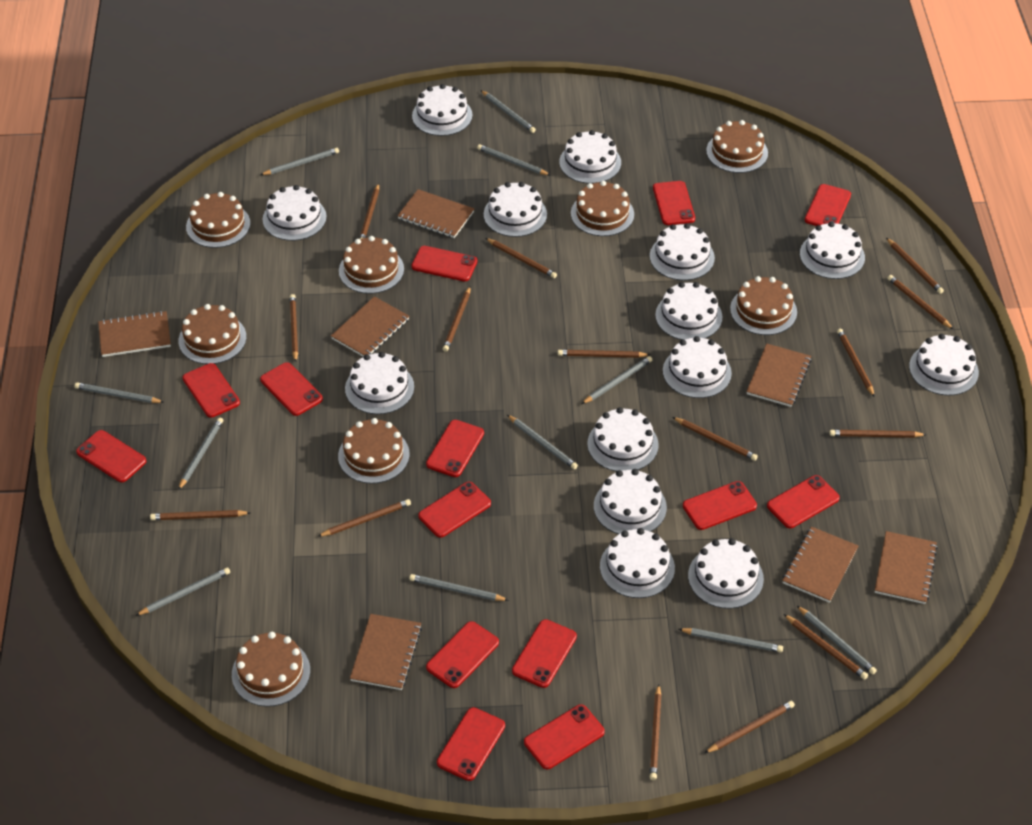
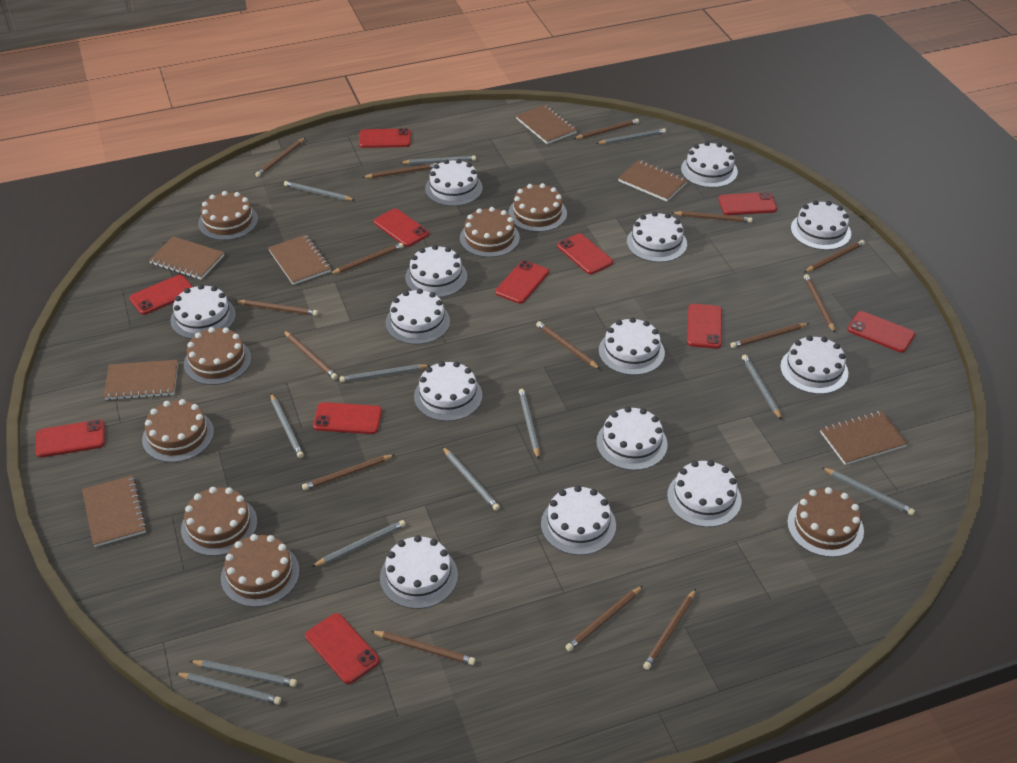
grey pencil: 11 -> 12
red phone: 14 -> 11

